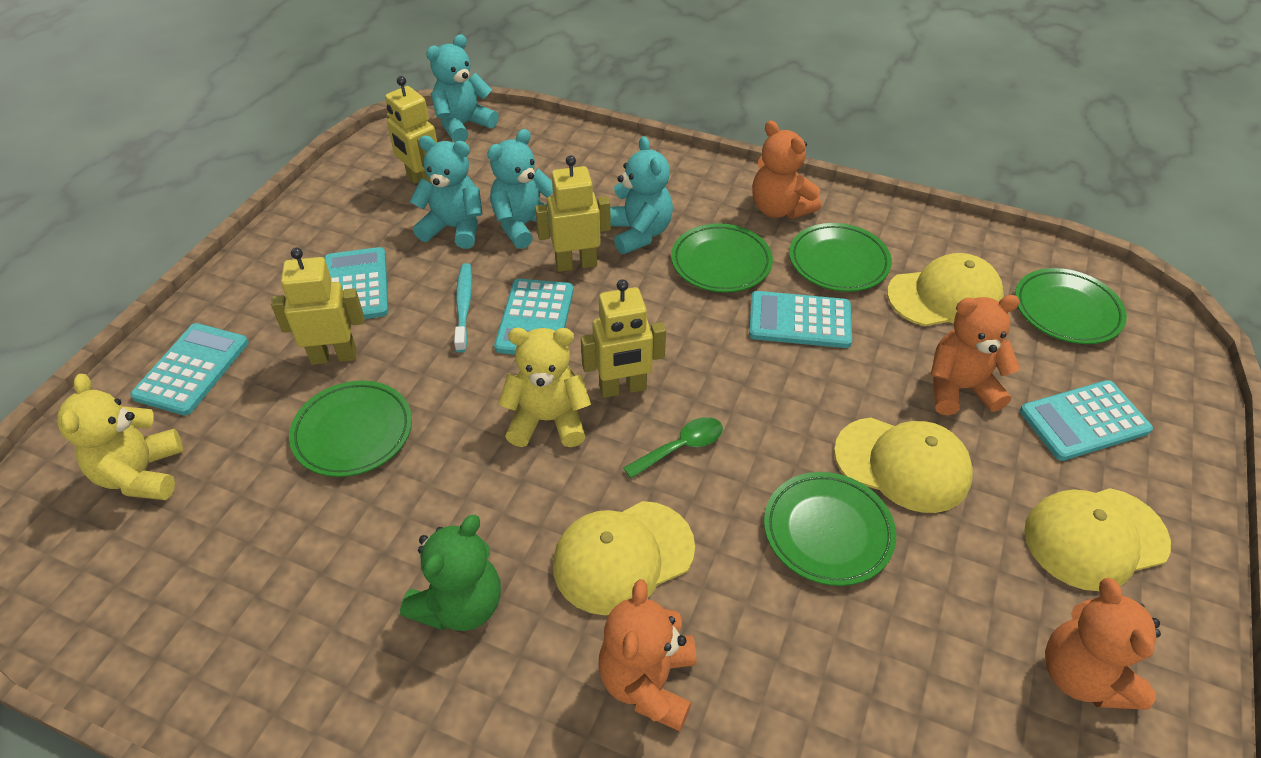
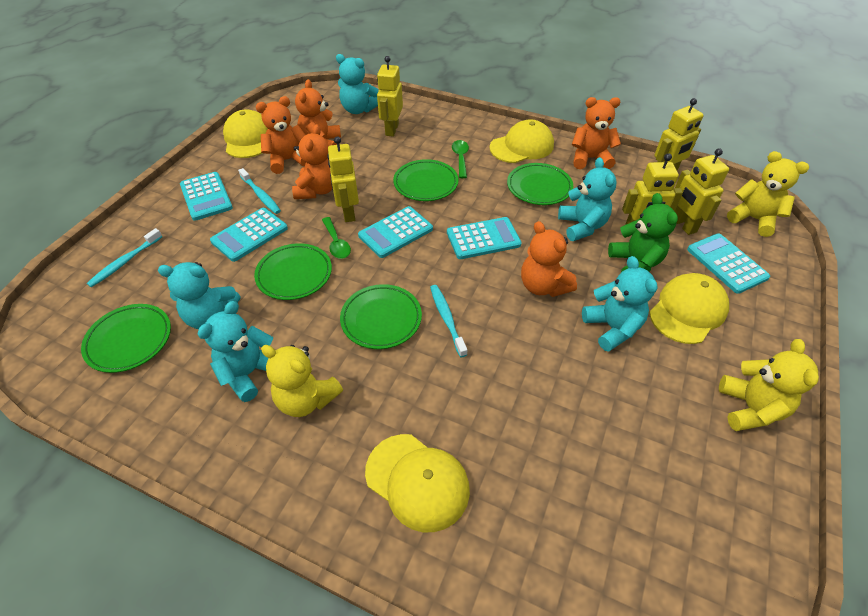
green spoon: 1 -> 2
orange teddy bear: 4 -> 5
turquoise teddy bear: 4 -> 5
turquoise toothbrush: 1 -> 3
yellow robot: 4 -> 5
yellow teddy bear: 2 -> 3

